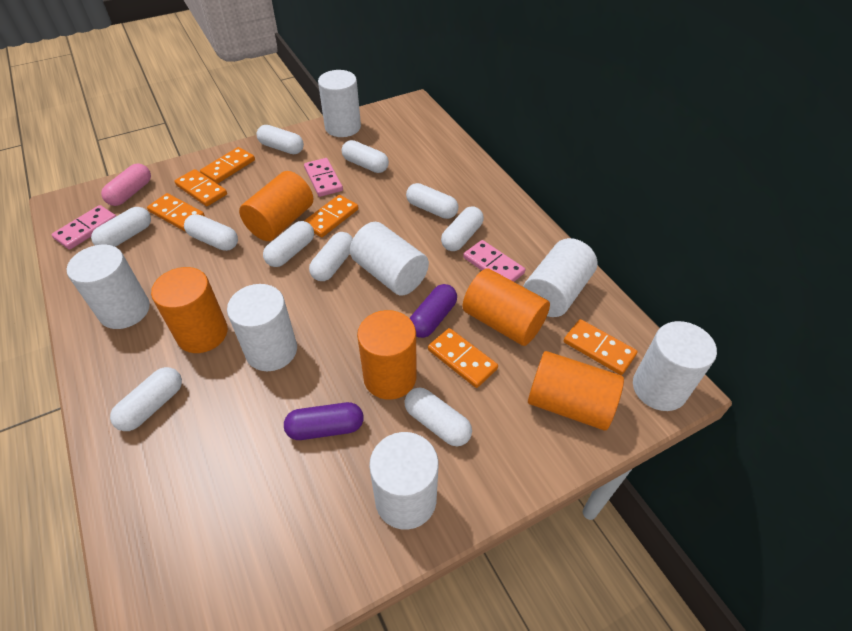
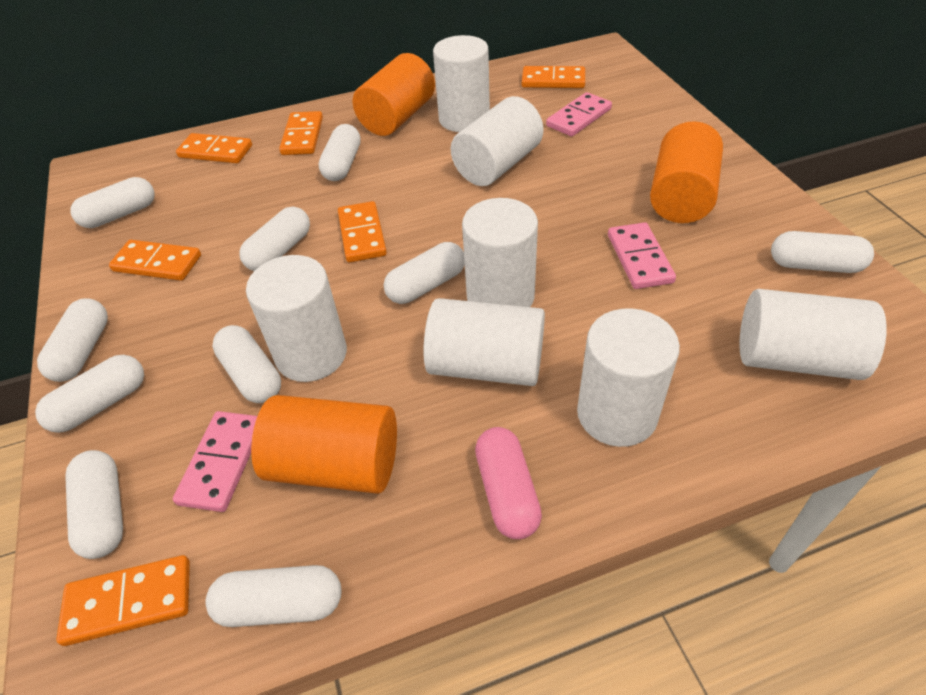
orange cylinder: 5 -> 3
purple capsule: 2 -> 0

